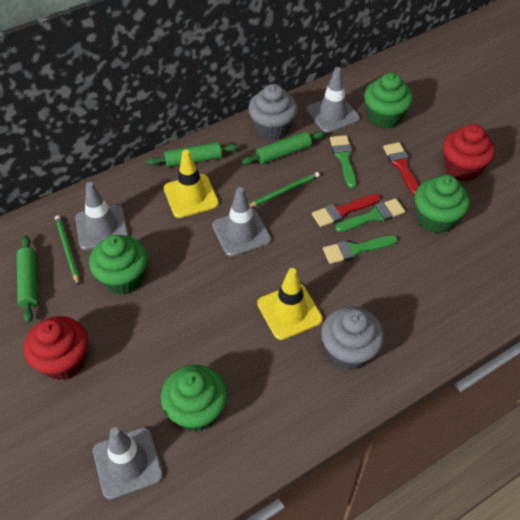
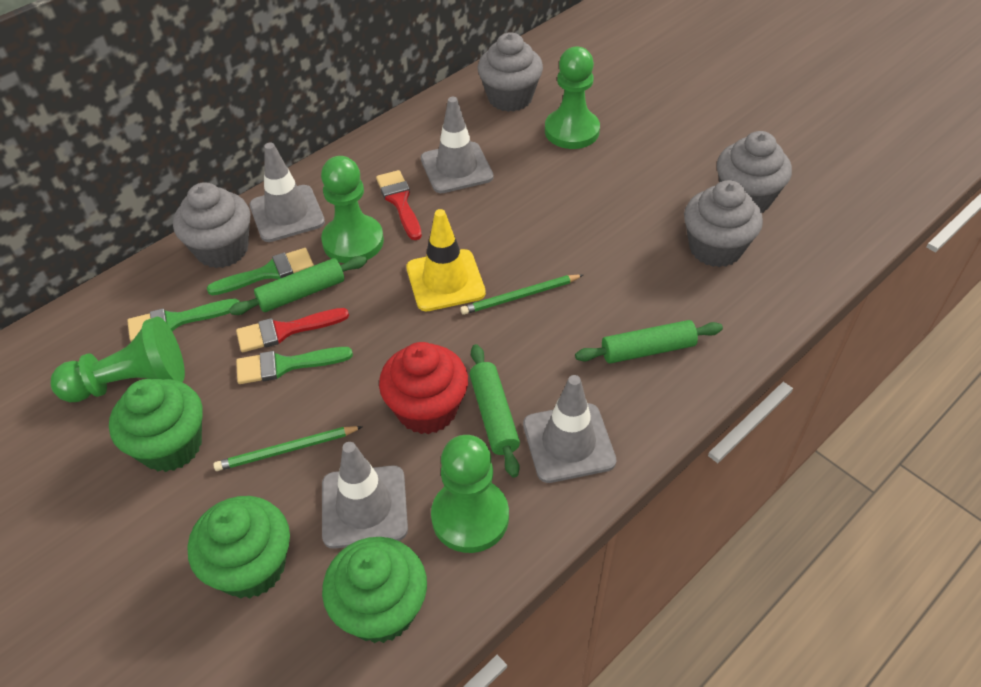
green cupcake: 4 -> 3
green pawn: 0 -> 4
grey cupcake: 2 -> 4
red cupcake: 2 -> 1
yellow traffic cone: 2 -> 1

